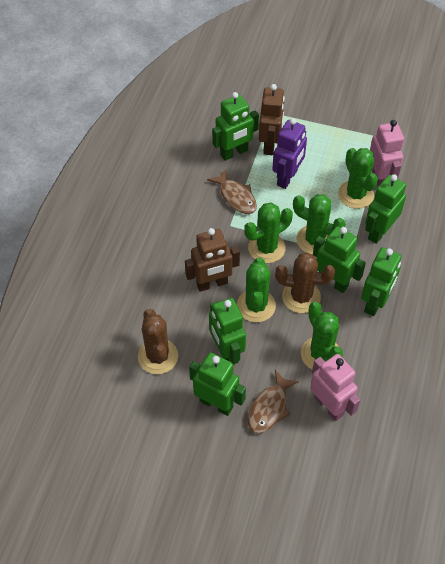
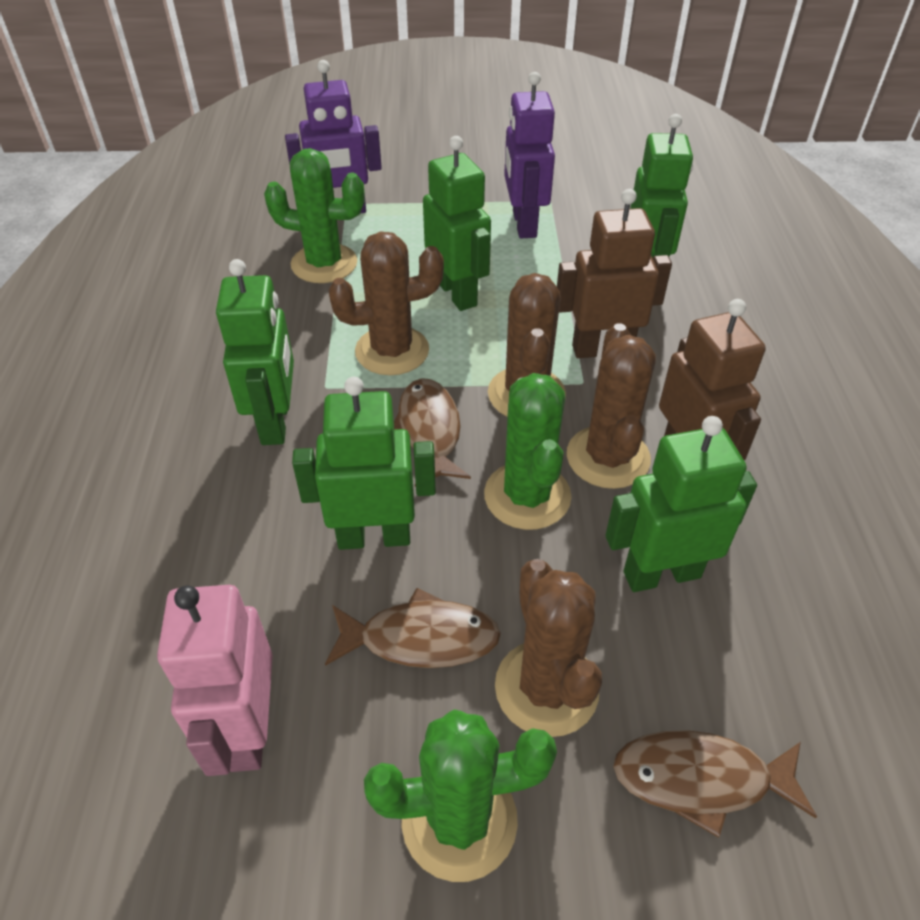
brown cactus: 2 -> 4
brown fish: 2 -> 3
green cactus: 5 -> 3
green robot: 6 -> 5
pink robot: 2 -> 1
purple robot: 1 -> 2

